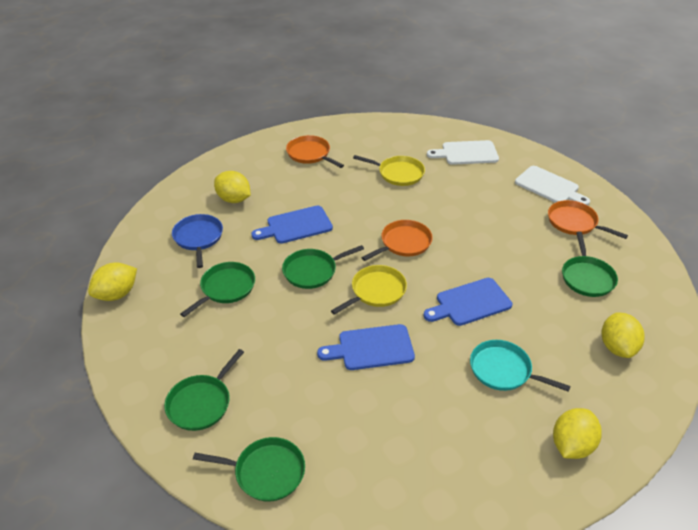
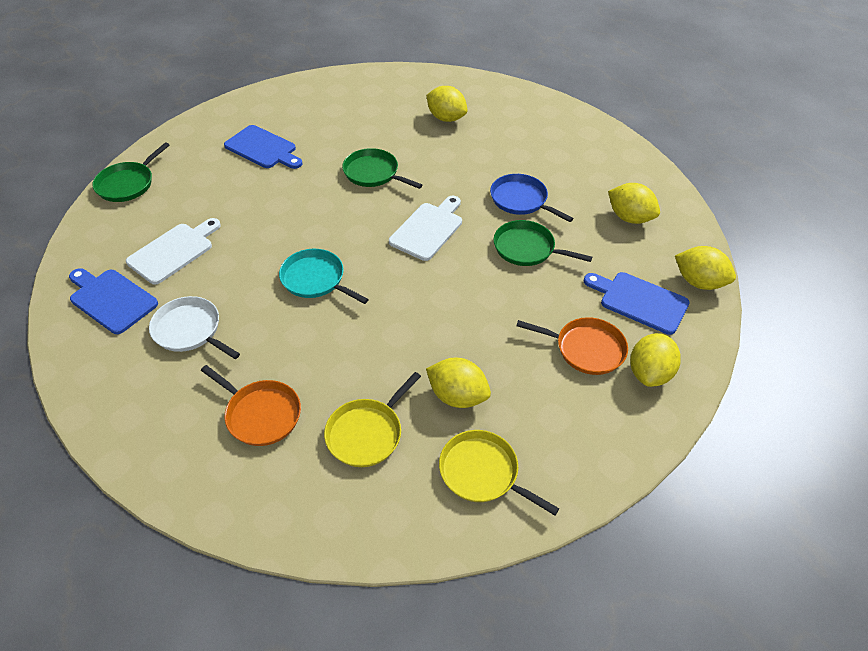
green pan: 5 -> 3
orange pan: 3 -> 2
white pan: 0 -> 1
yellow lemon: 4 -> 5

